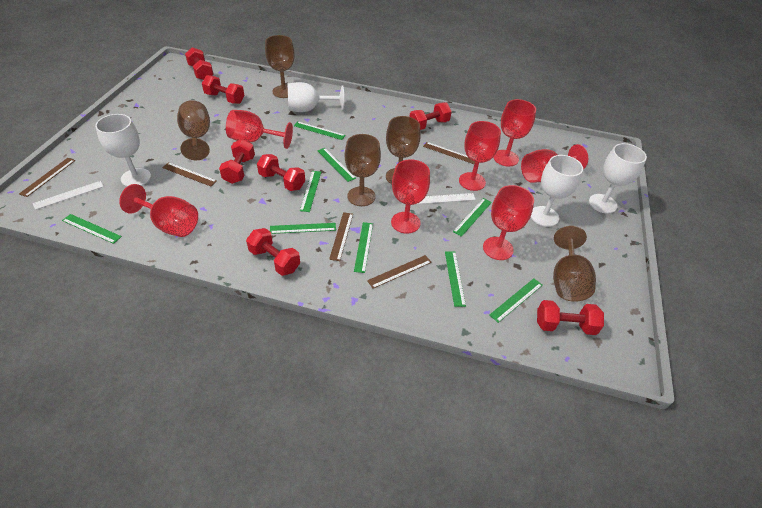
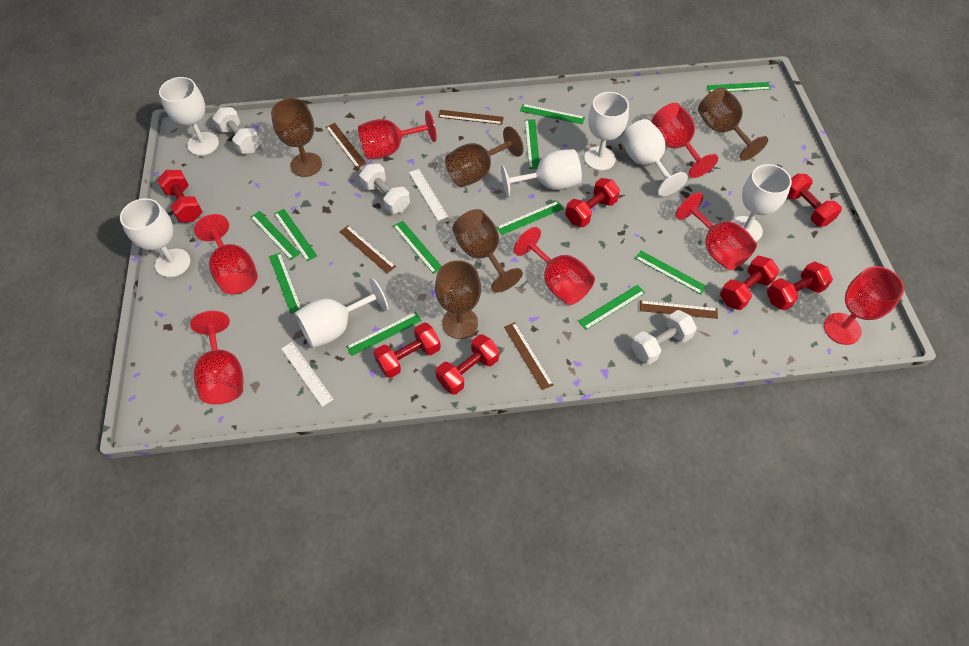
green ruler: 9 -> 11
white dumbbell: 0 -> 3
white goblet: 4 -> 7

